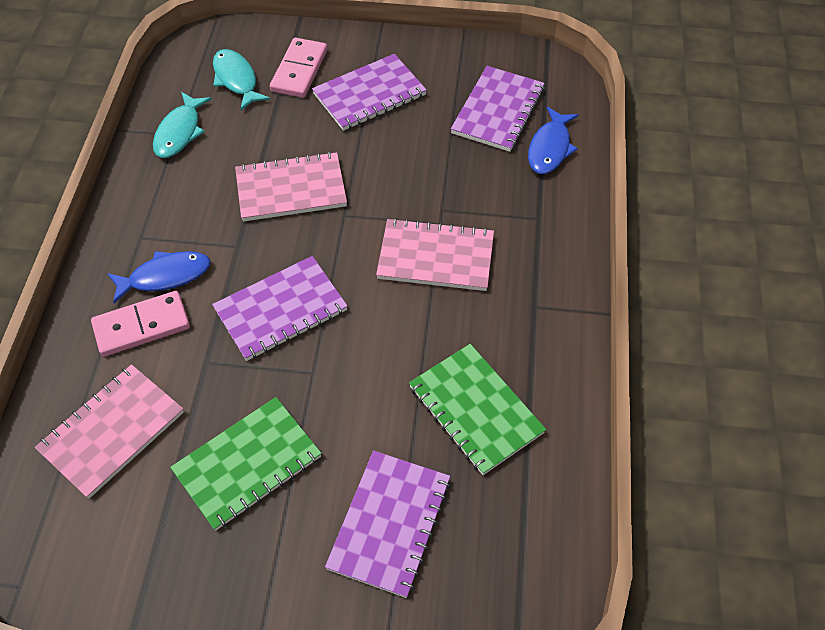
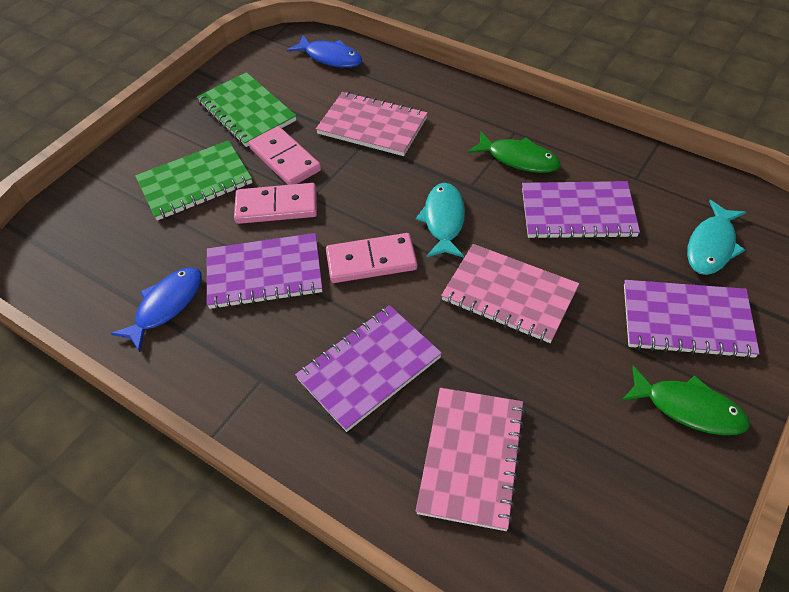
green fish: 0 -> 2
pink domino: 2 -> 3

